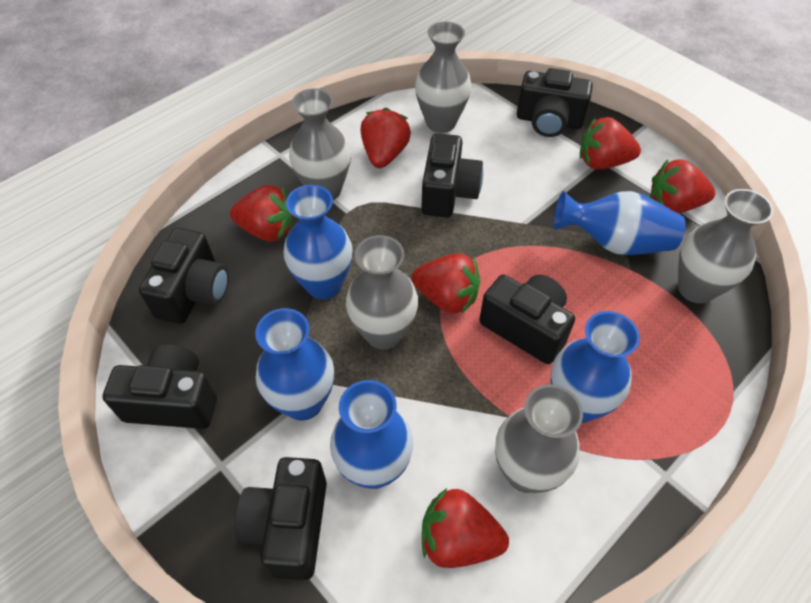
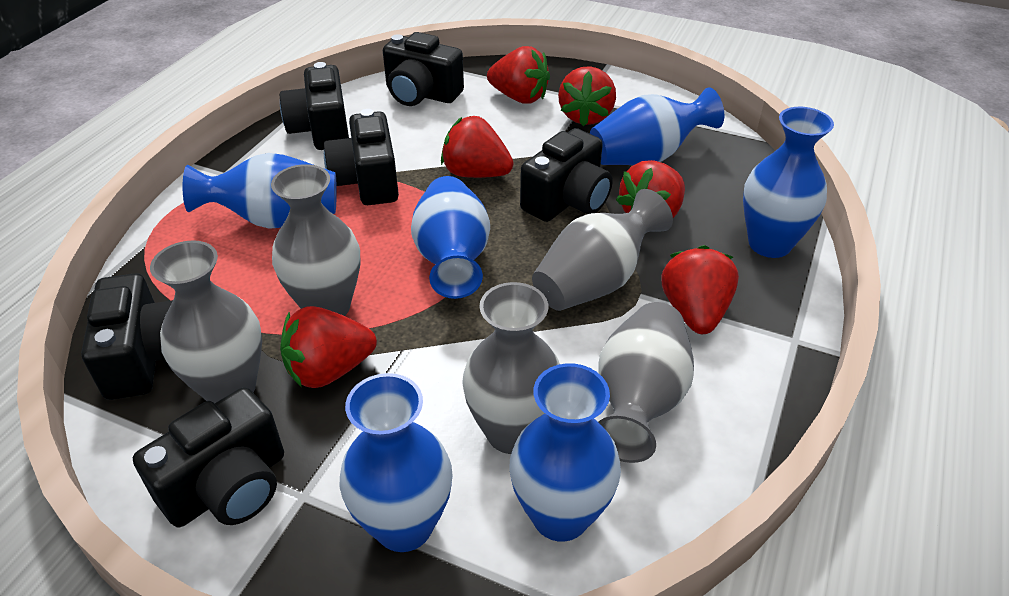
blue vase: 5 -> 6

